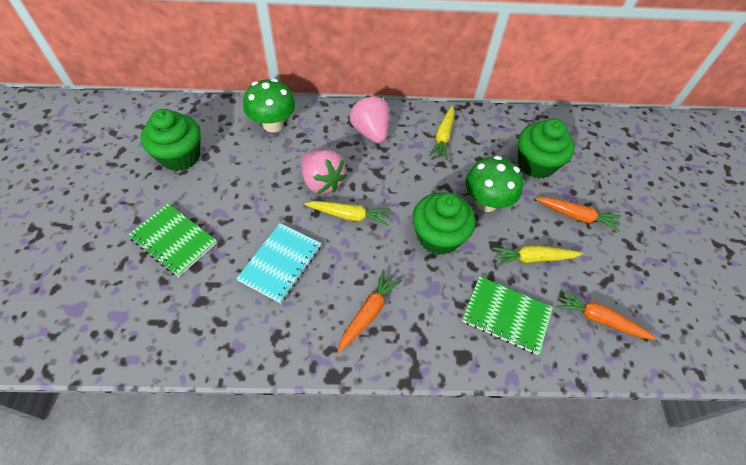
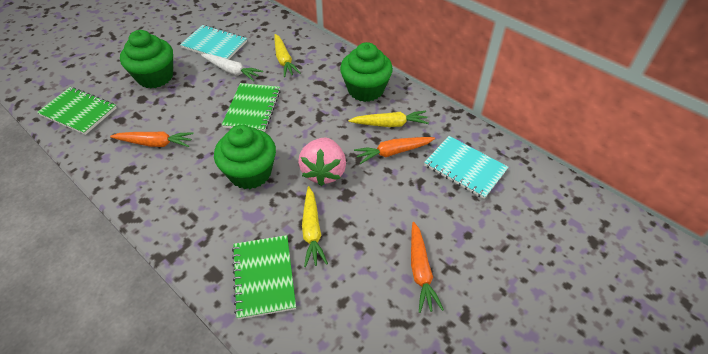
green mushroom: 2 -> 0
green notebook: 2 -> 3
pink strawberry: 2 -> 1
turquoise notebook: 1 -> 2
white carrot: 0 -> 1

